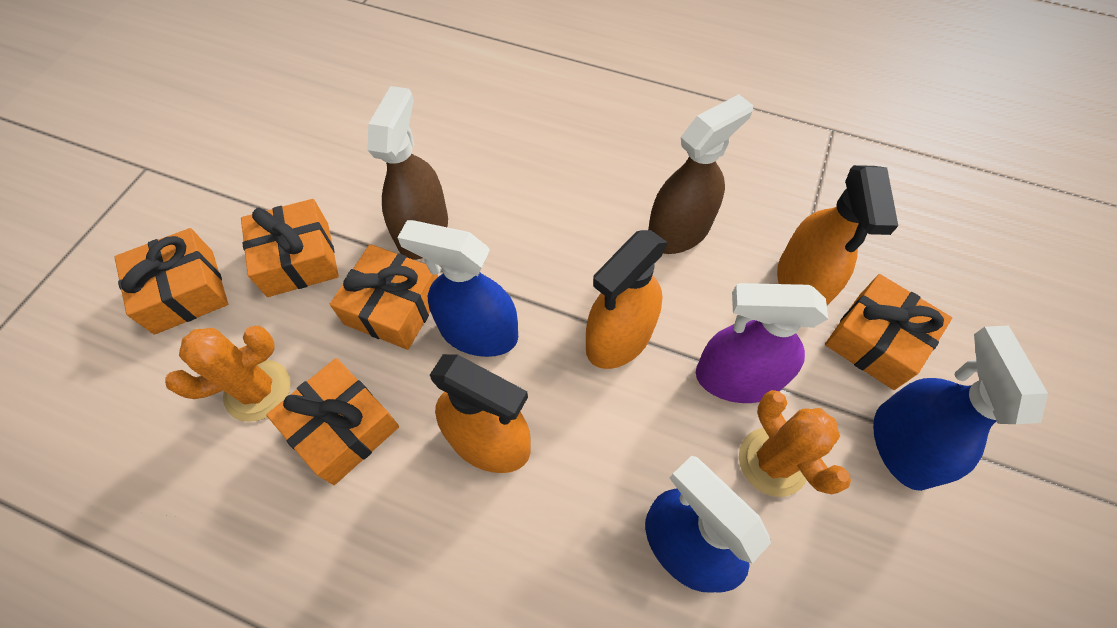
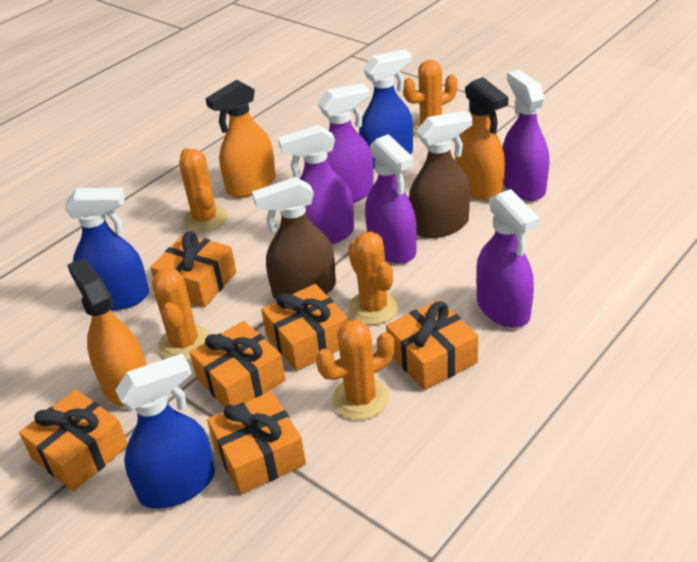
orange cactus: 2 -> 5
orange gift: 5 -> 6
purple spray bottle: 1 -> 5

